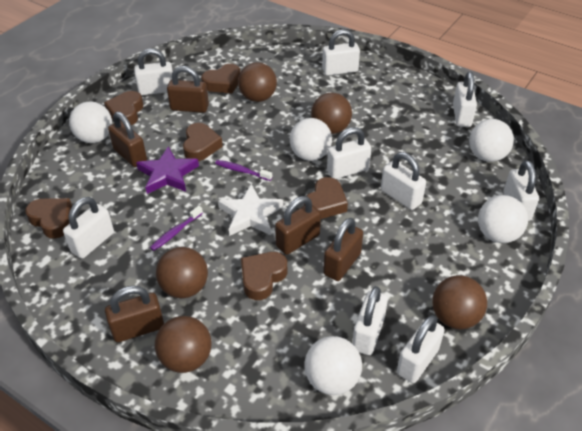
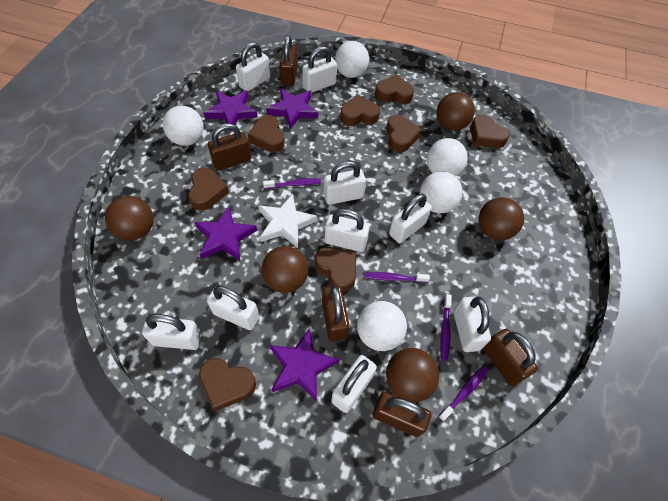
brown heart: 6 -> 8
purple star: 1 -> 4
purple toothbrush: 2 -> 4

